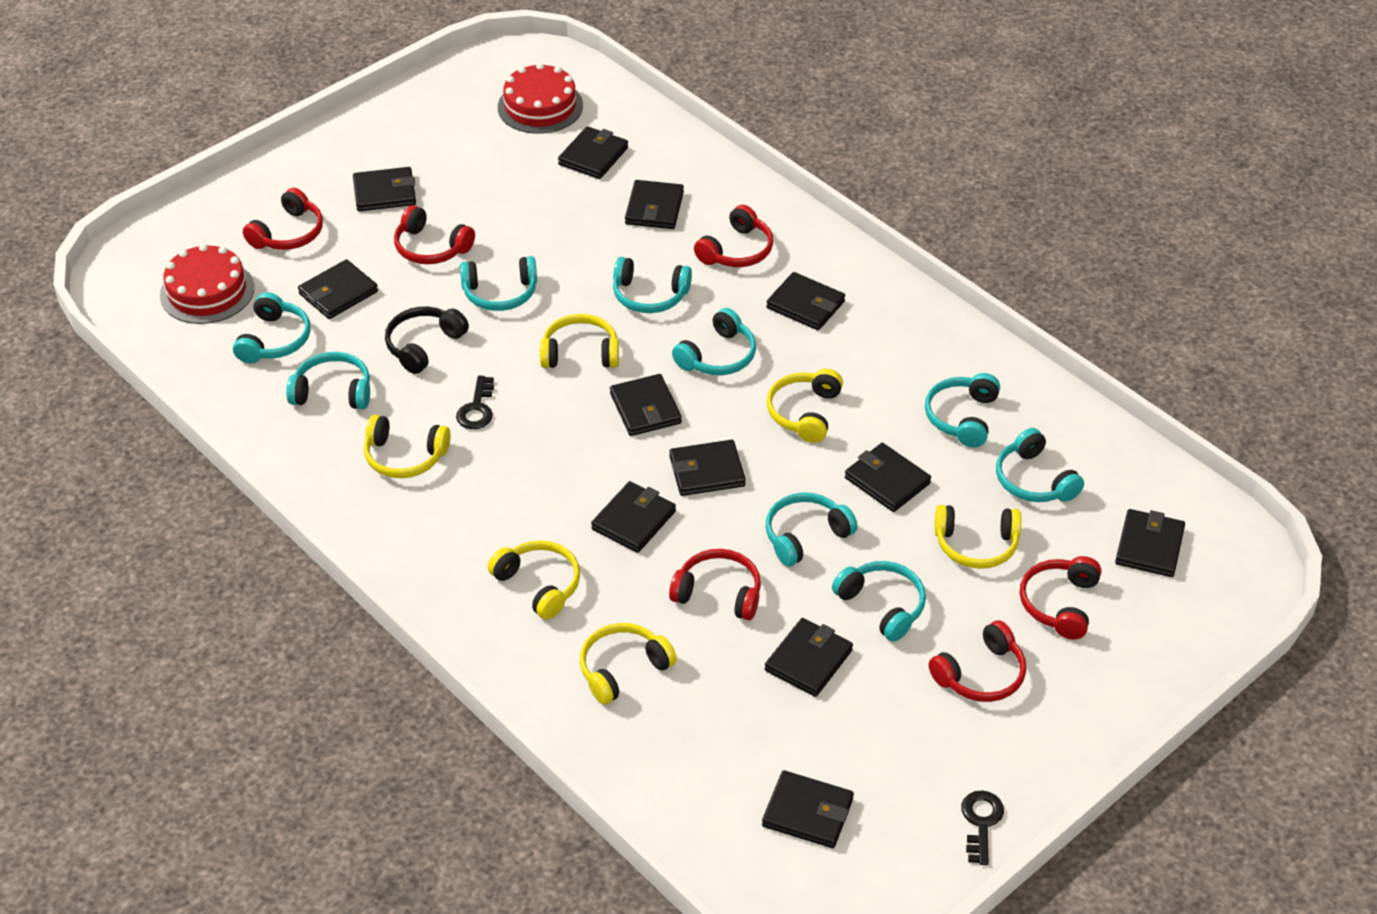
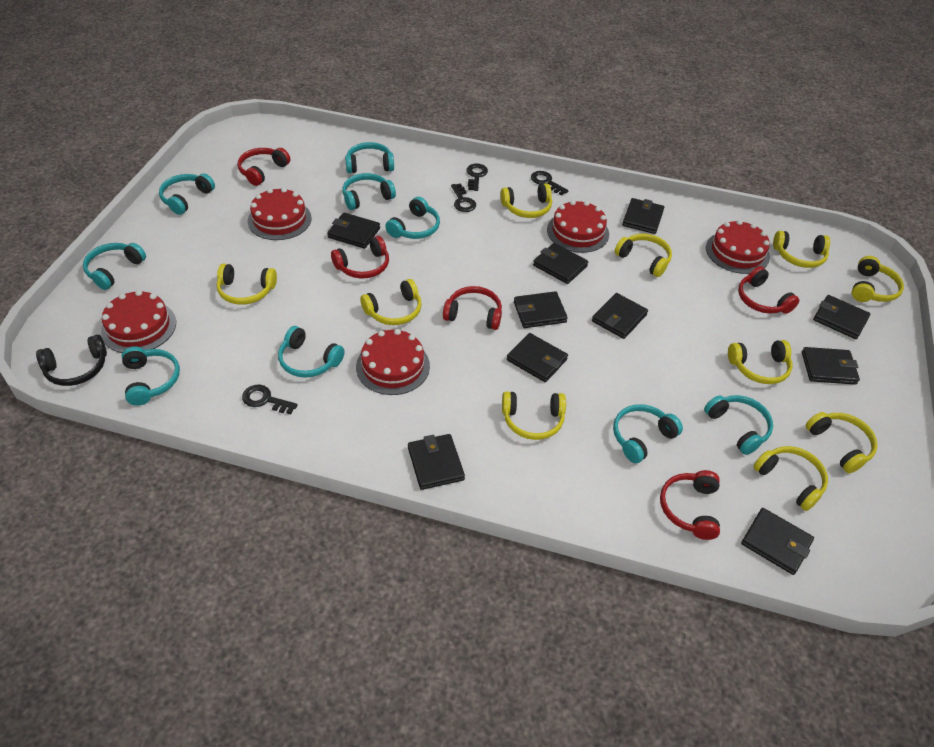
black key: 2 -> 4
black wallet: 12 -> 10
red cake: 2 -> 5
red headphones: 6 -> 5
yellow headphones: 6 -> 10

